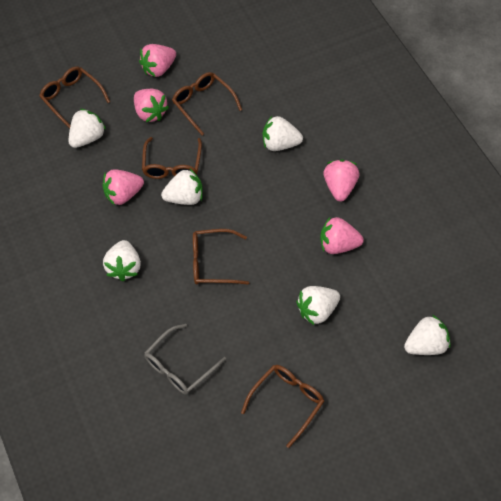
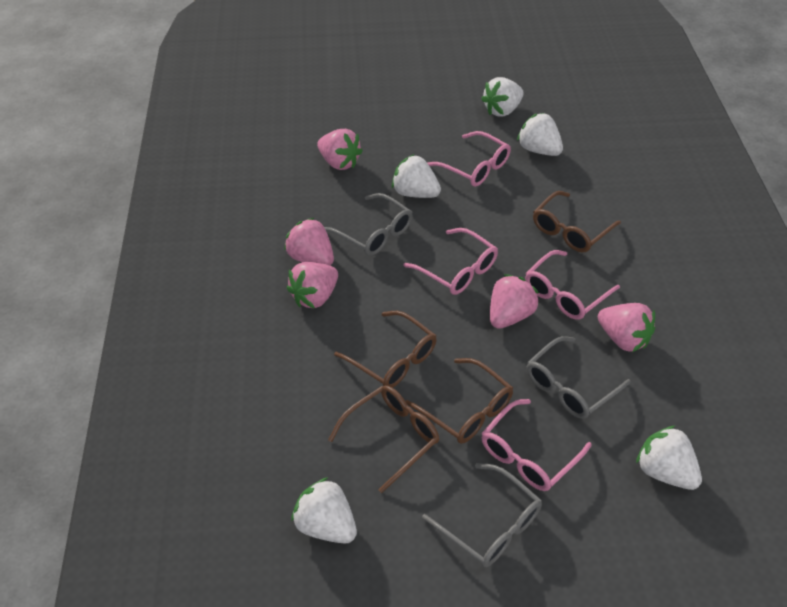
brown glasses: 5 -> 4
grey glasses: 1 -> 3
pink glasses: 0 -> 4
white strawberry: 6 -> 5

